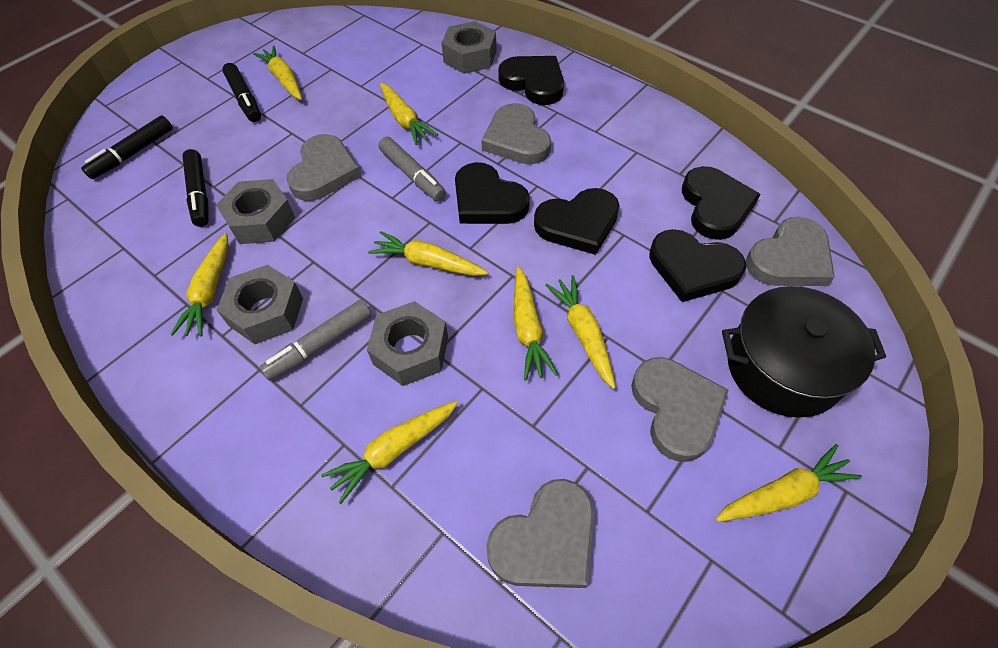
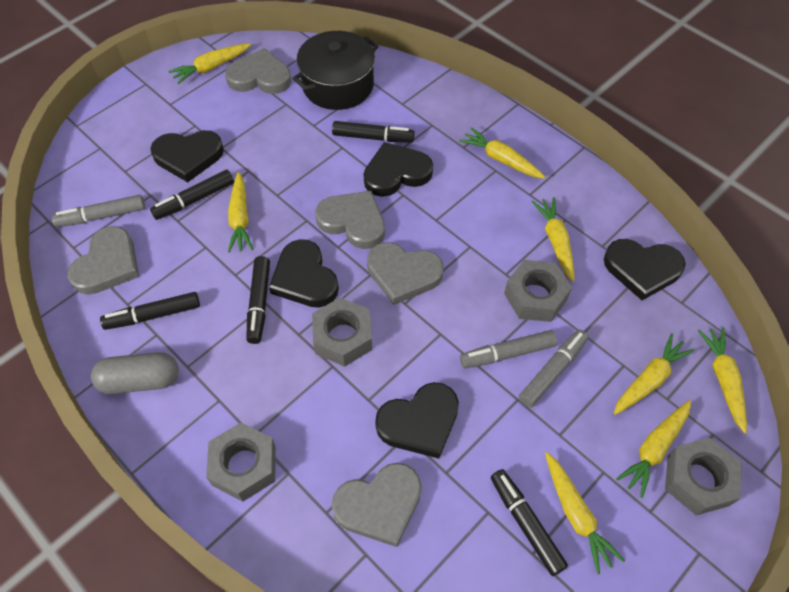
black marker: 3 -> 5
grey capsule: 0 -> 1
grey marker: 2 -> 3

